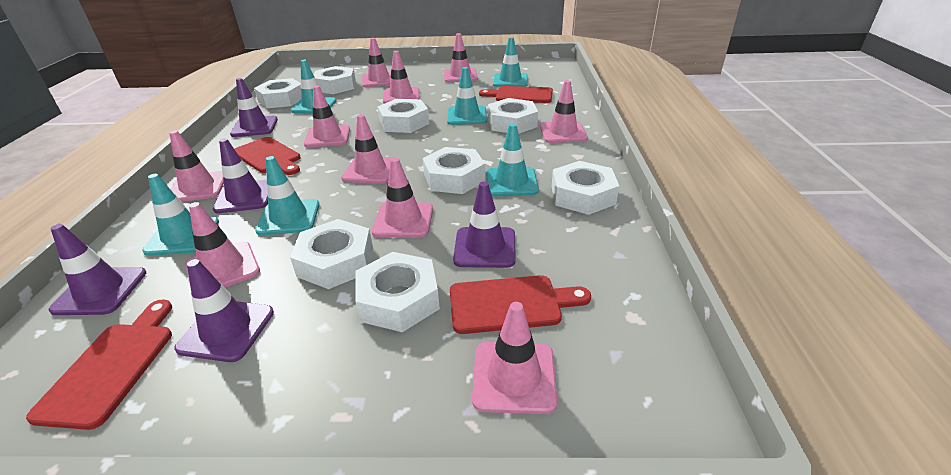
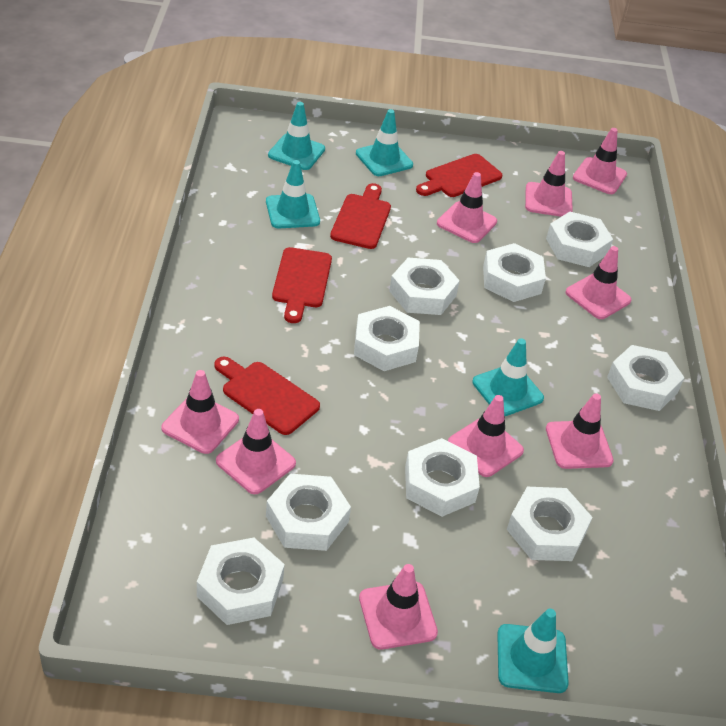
pink traffic cone: 10 -> 9
purple traffic cone: 5 -> 0
turquoise traffic cone: 6 -> 5
white nut: 8 -> 9

